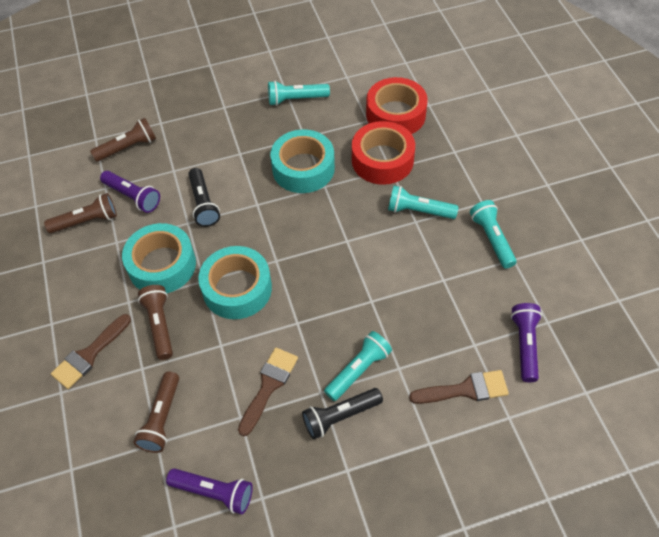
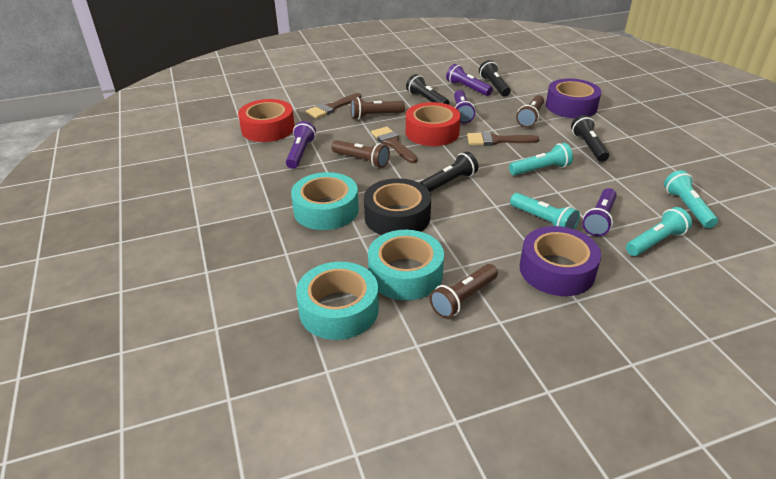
black flashlight: 2 -> 4
black tape: 0 -> 1
purple flashlight: 3 -> 4
purple tape: 0 -> 2

